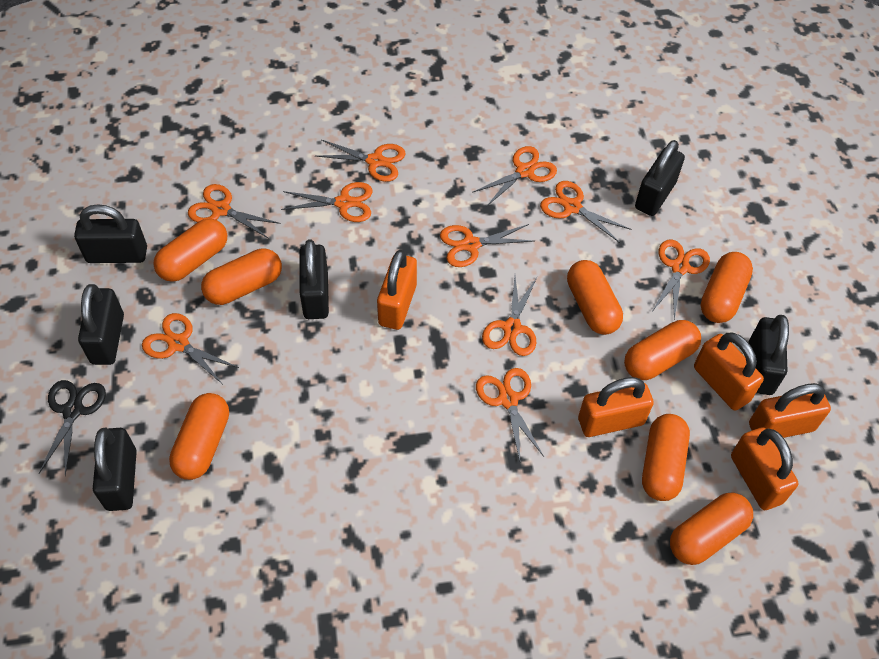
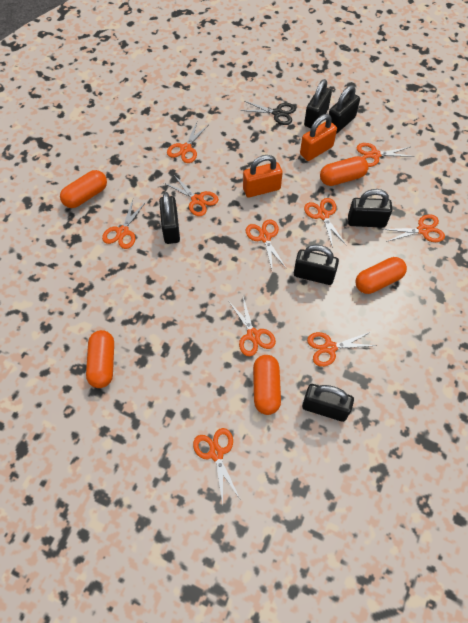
orange capsule: 8 -> 5
orange padlock: 5 -> 2

